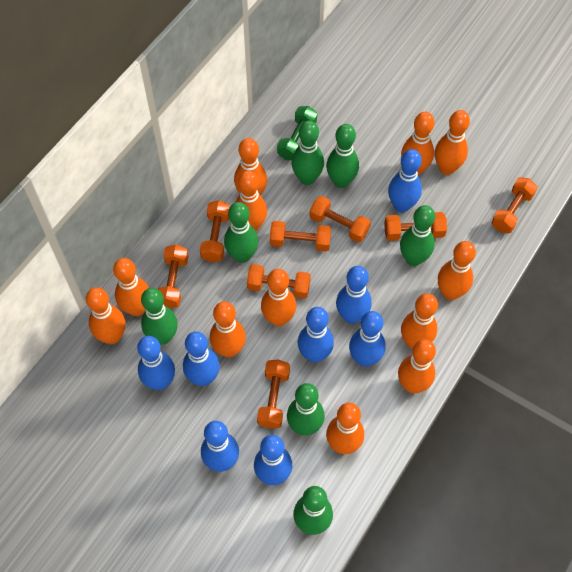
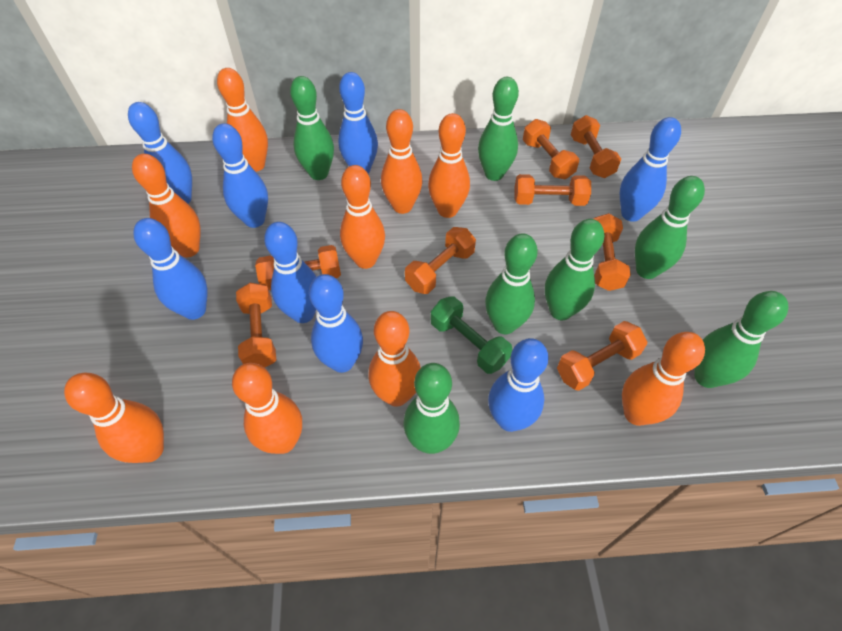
orange bowling pin: 12 -> 9

